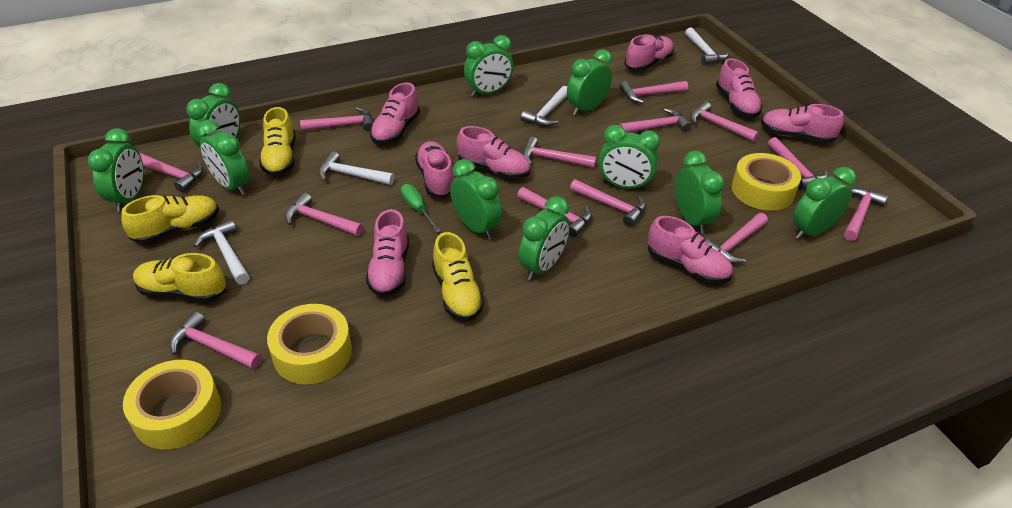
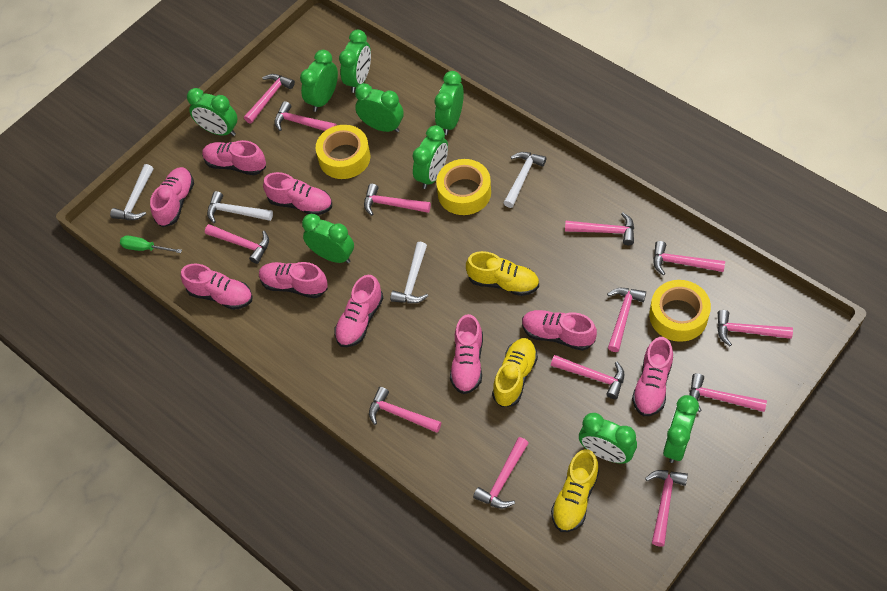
green clock: 10 -> 9
pink shoe: 8 -> 9
yellow shoe: 4 -> 3

